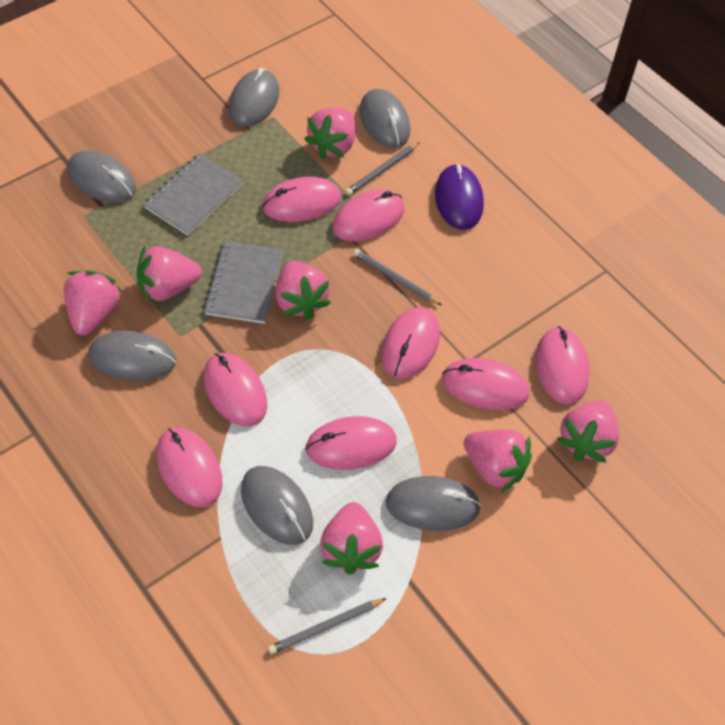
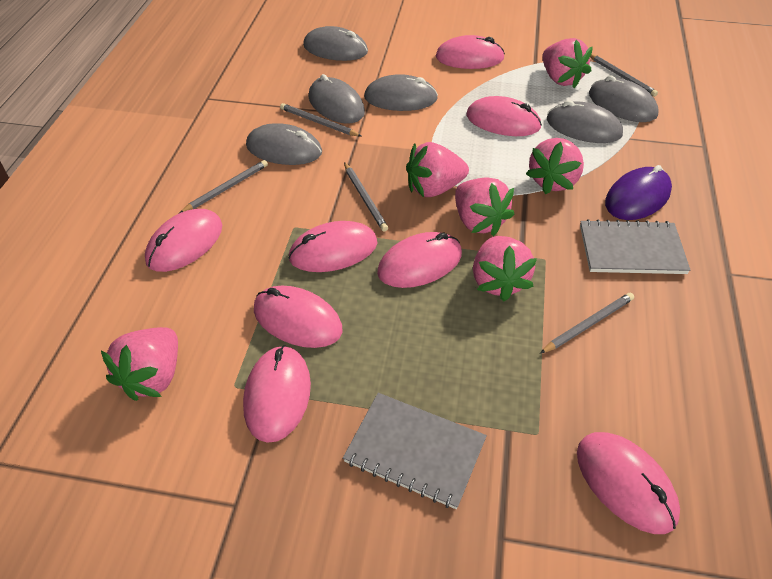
grey pencil: 3 -> 5
pink strawberry: 7 -> 6

